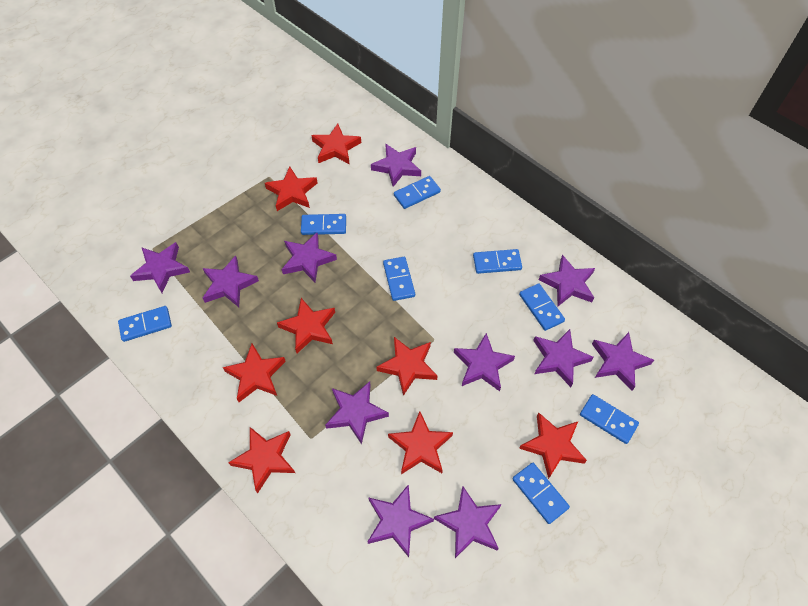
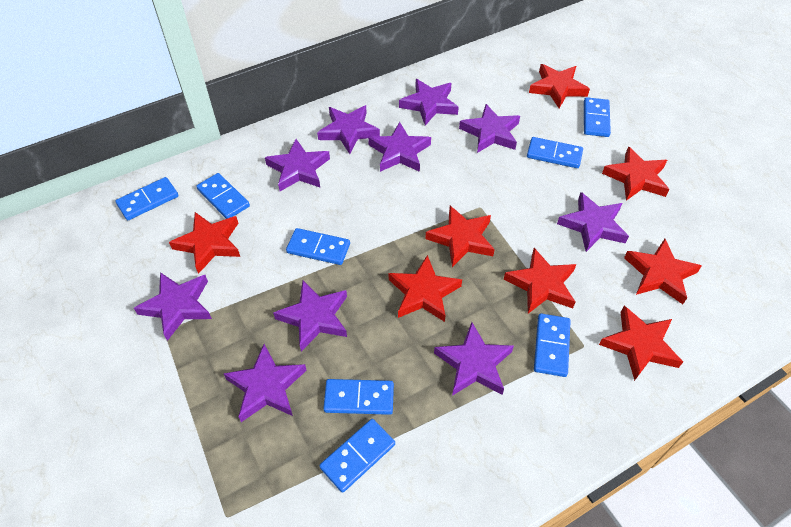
purple star: 11 -> 10

